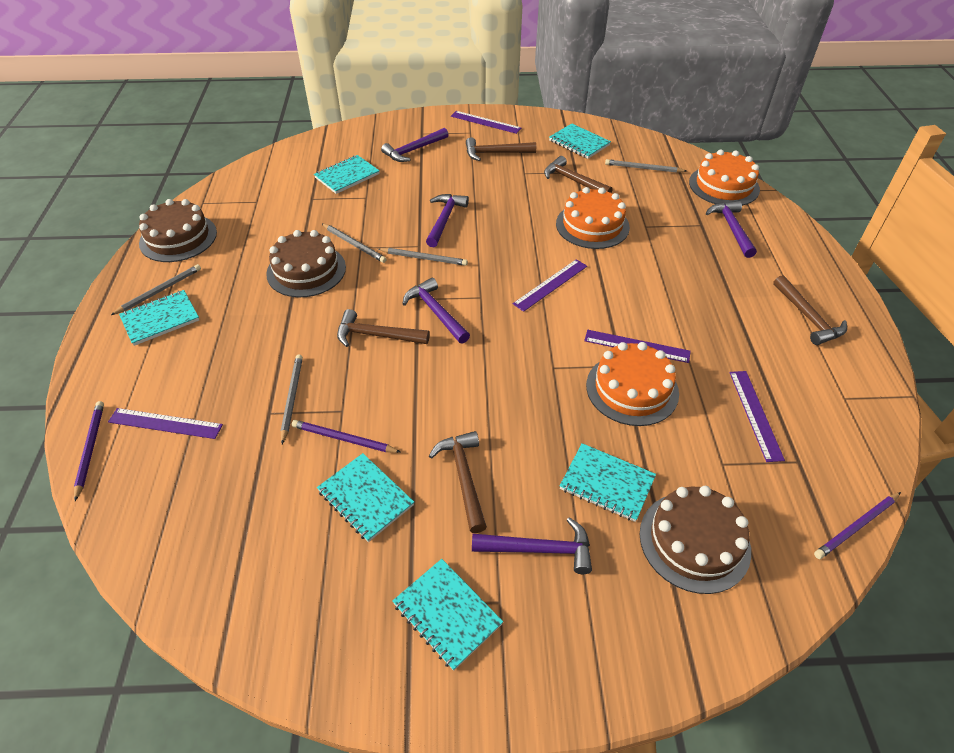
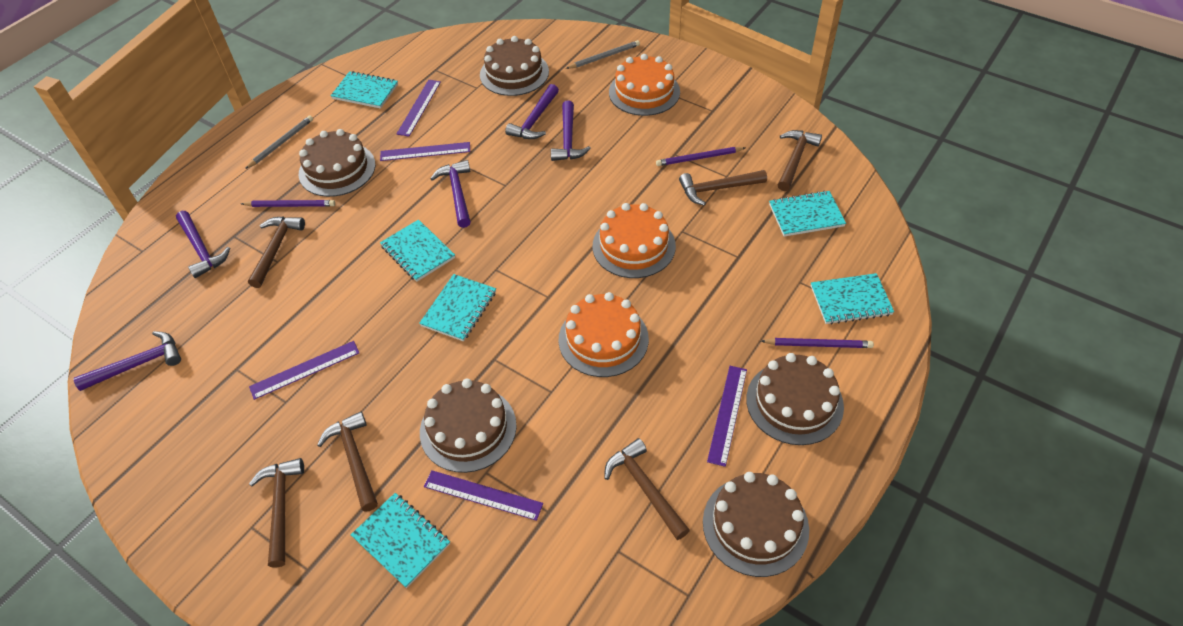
brown cake: 3 -> 5
brown hammer: 5 -> 6
grey pencil: 5 -> 2

